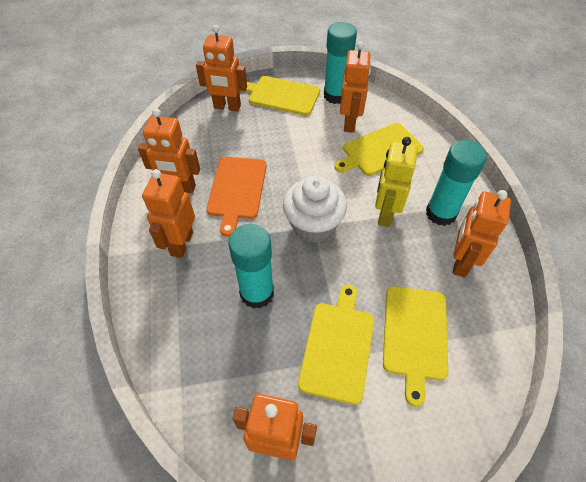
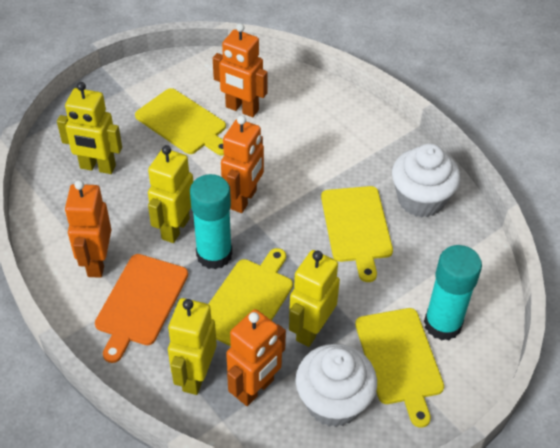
orange robot: 6 -> 4
turquoise glue stick: 3 -> 2
white cupcake: 1 -> 2
yellow robot: 1 -> 4

